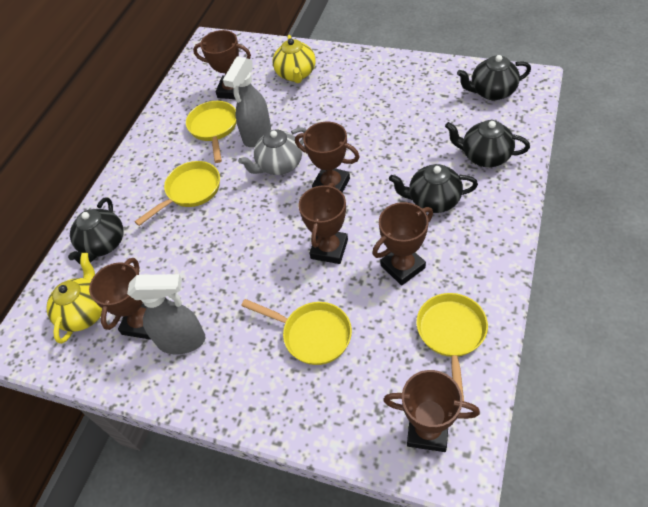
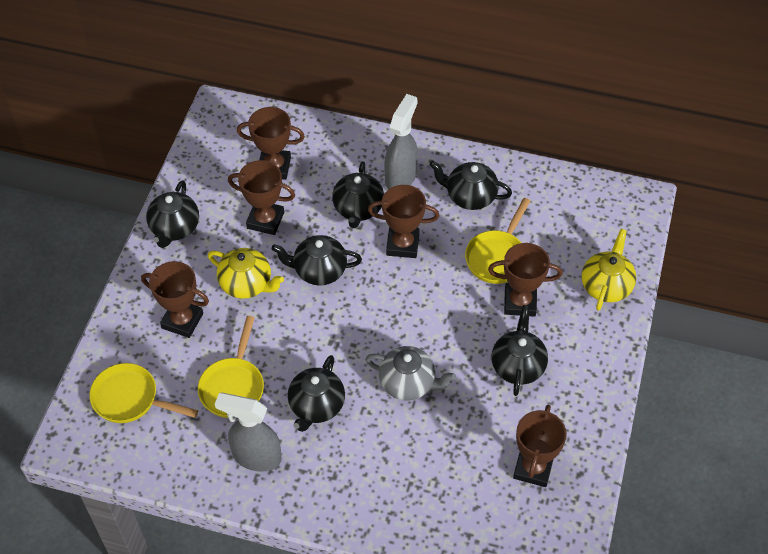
black teapot: 4 -> 6
yellow pan: 4 -> 3

